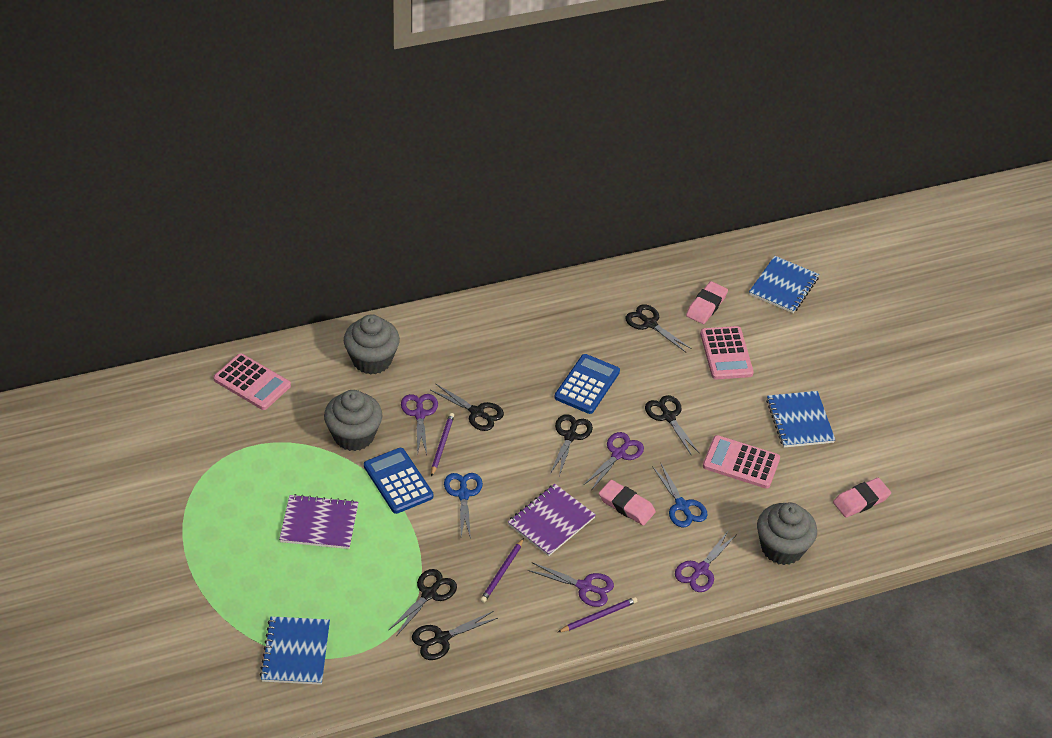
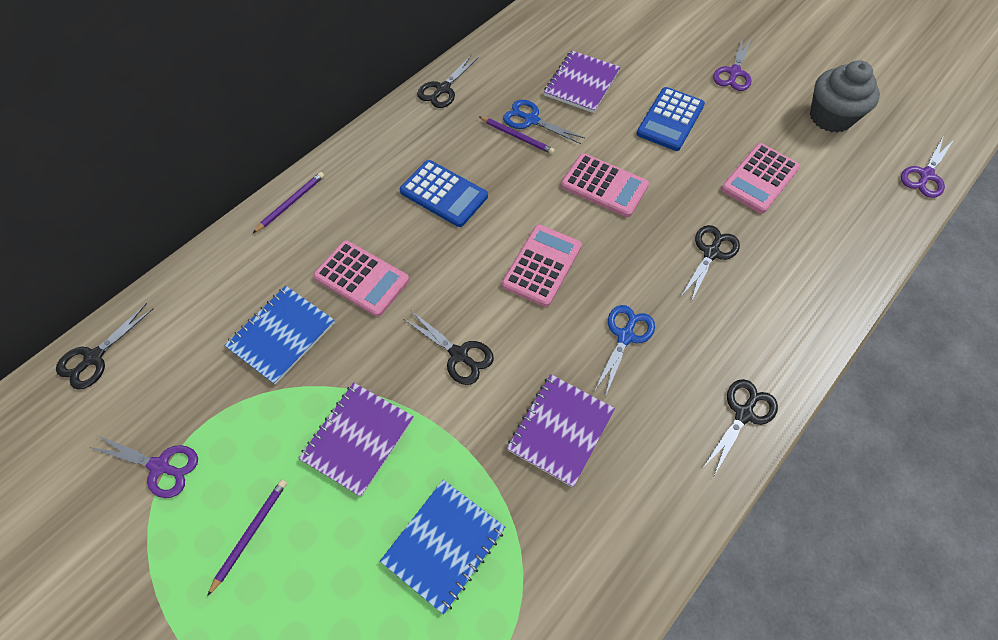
black scissors: 6 -> 5
blue notebook: 3 -> 2
grey cupcake: 3 -> 1
pink calculator: 3 -> 4
pink eraser: 3 -> 0
purple notebook: 2 -> 3
purple scissors: 4 -> 3

